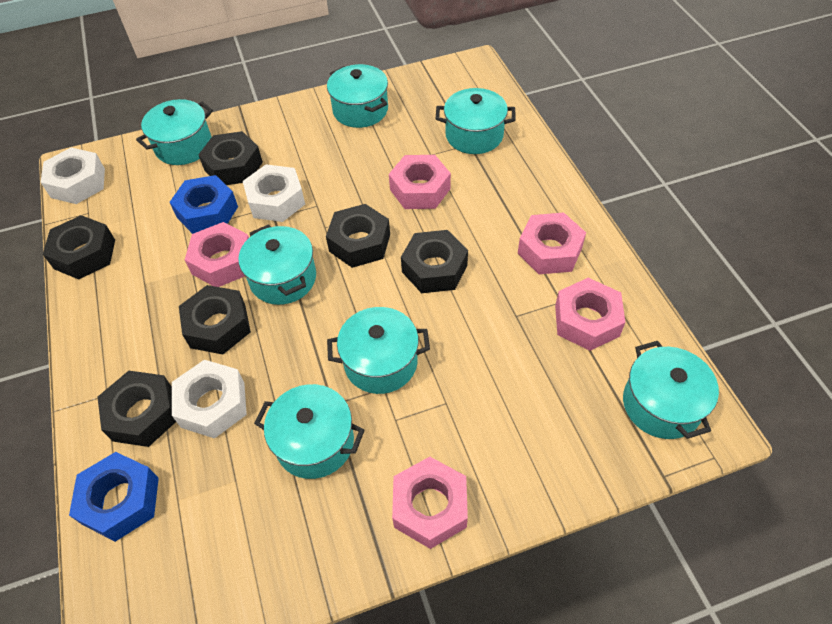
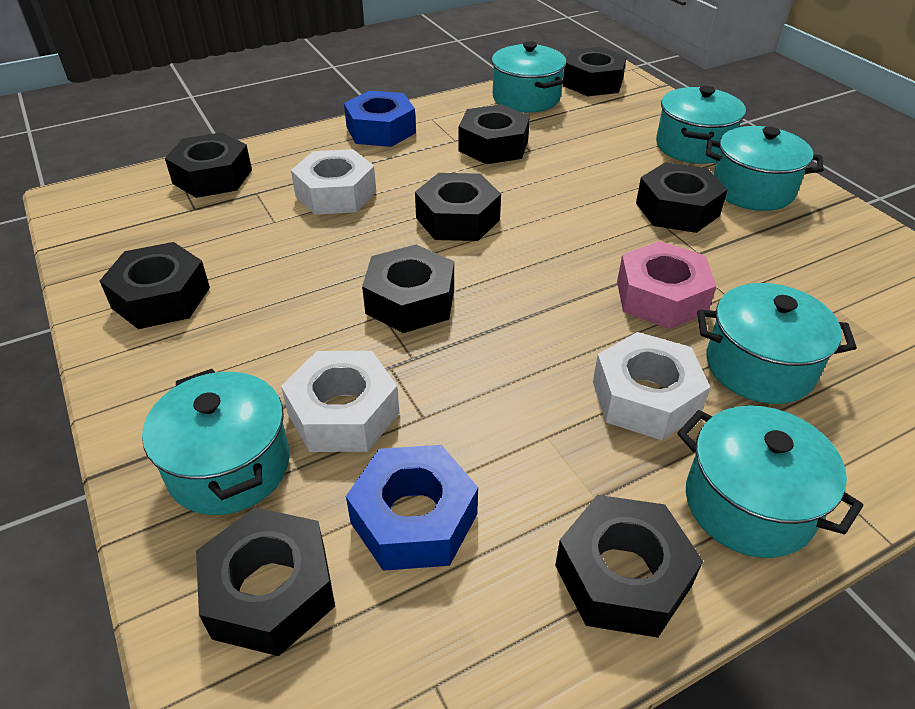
black nut: 6 -> 9
pink nut: 5 -> 1
turquoise pot: 7 -> 6

